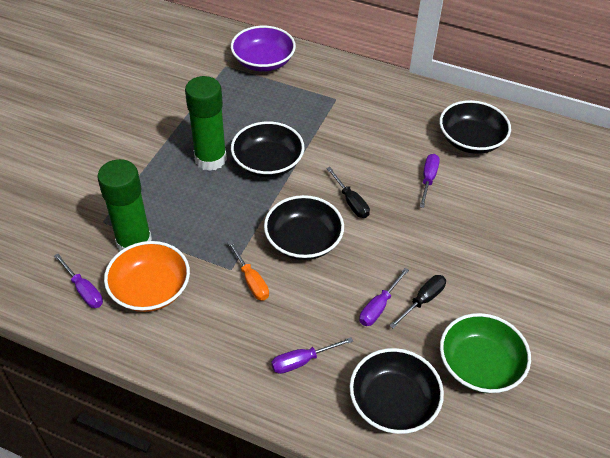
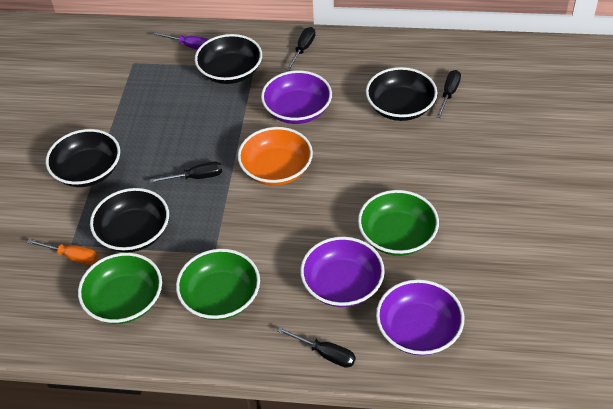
black screwdriver: 2 -> 4
green bowl: 1 -> 3
green glue stick: 2 -> 0
purple bowl: 1 -> 3
purple screwdriver: 4 -> 1

